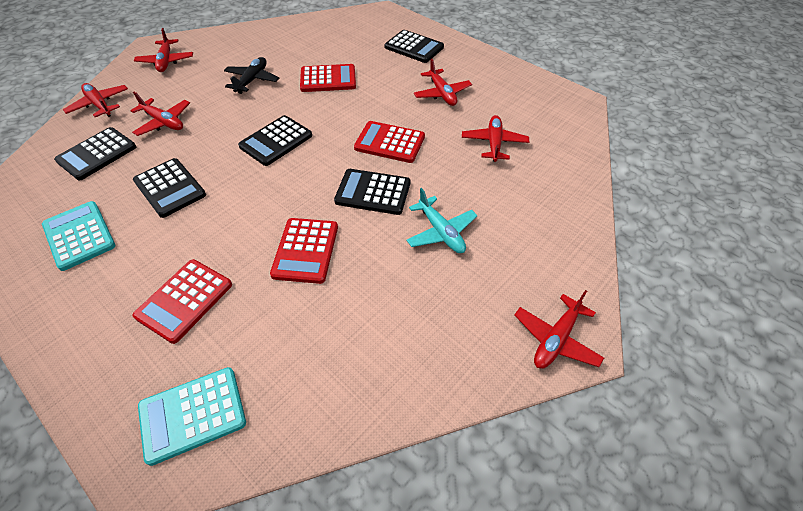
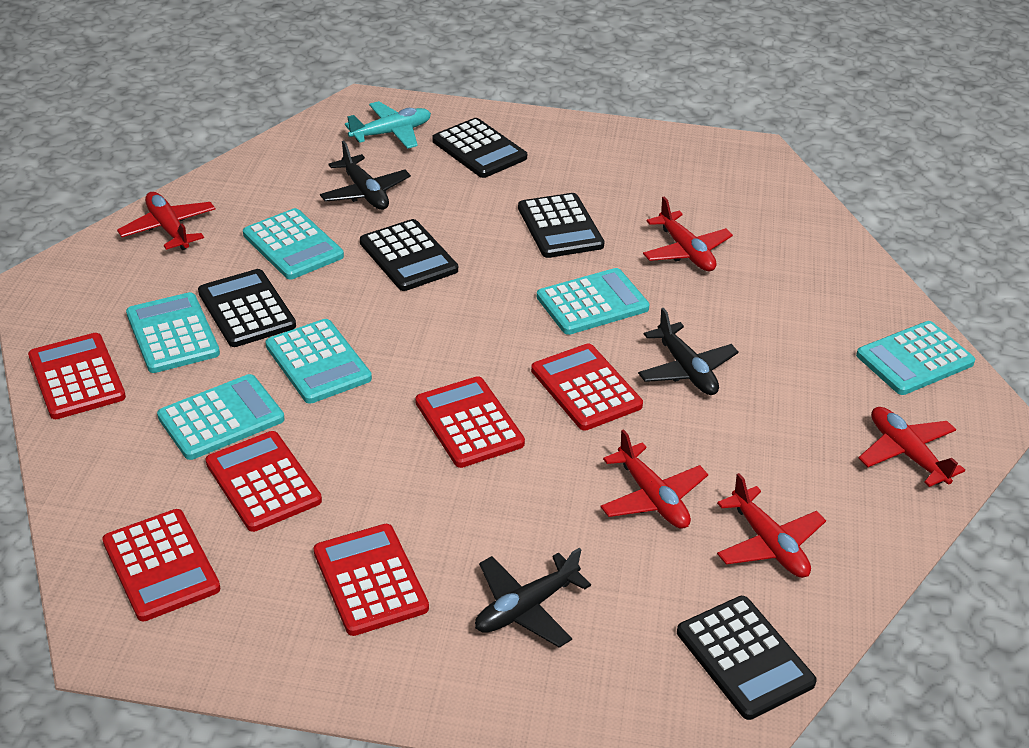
black plane: 1 -> 3
red calculator: 4 -> 6
red plane: 6 -> 5
turquoise calculator: 2 -> 6

